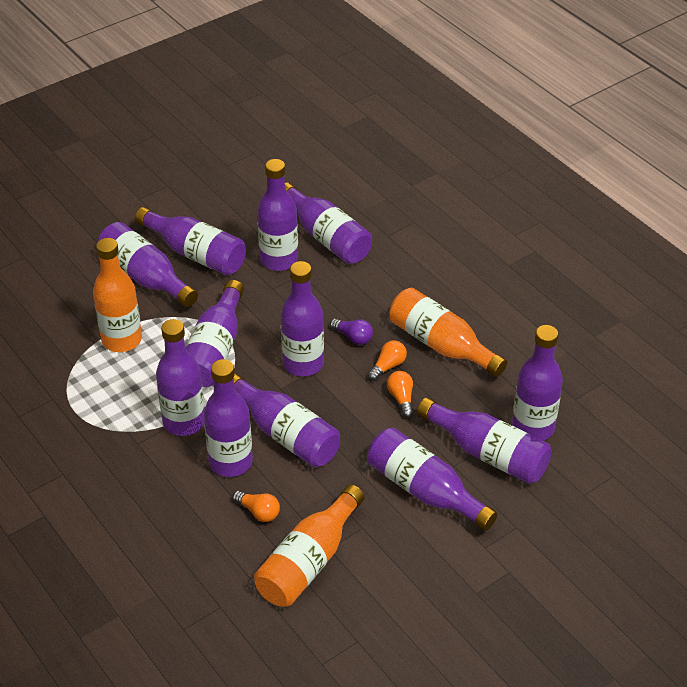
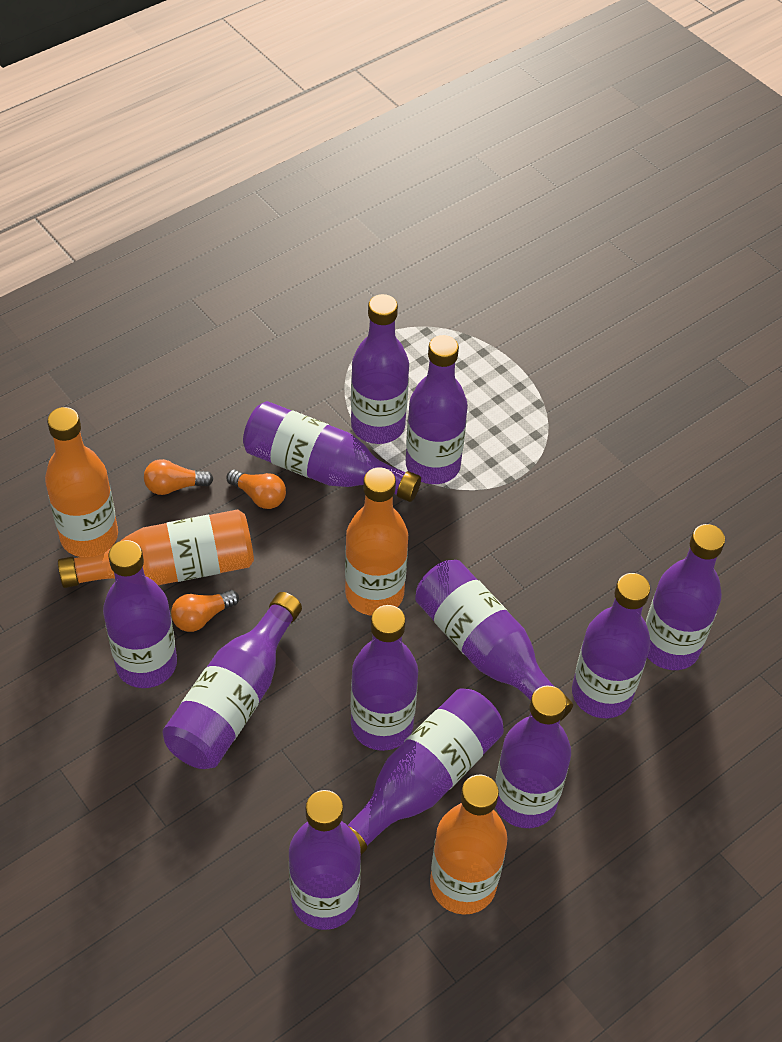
orange bottle: 3 -> 4
purple light bulb: 1 -> 0

